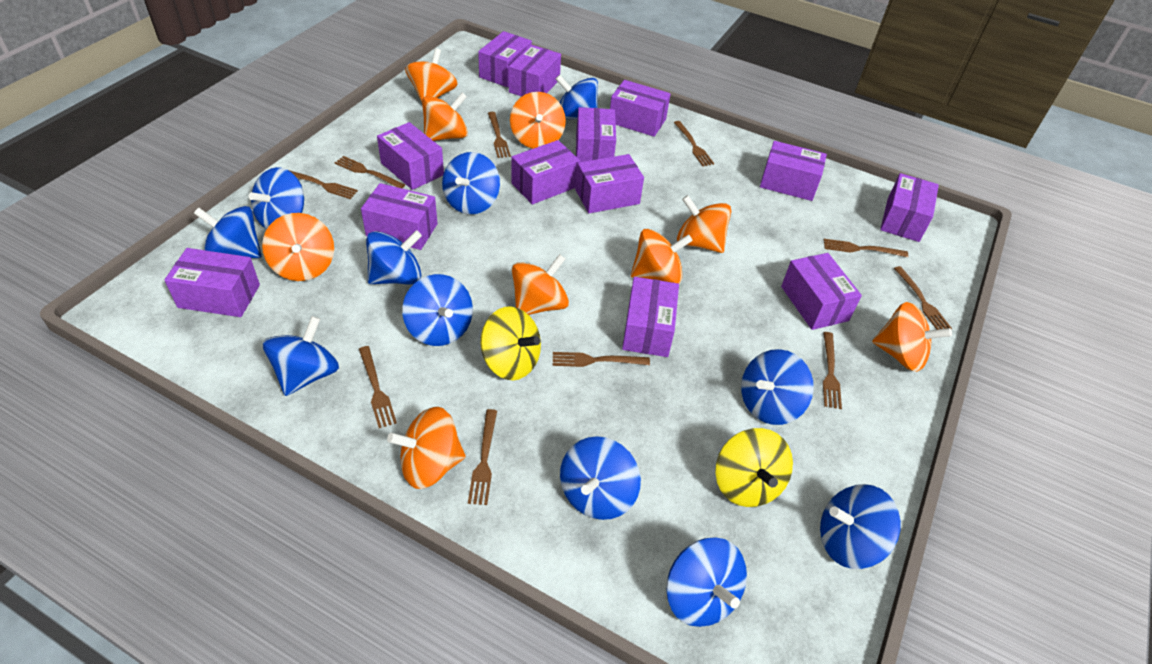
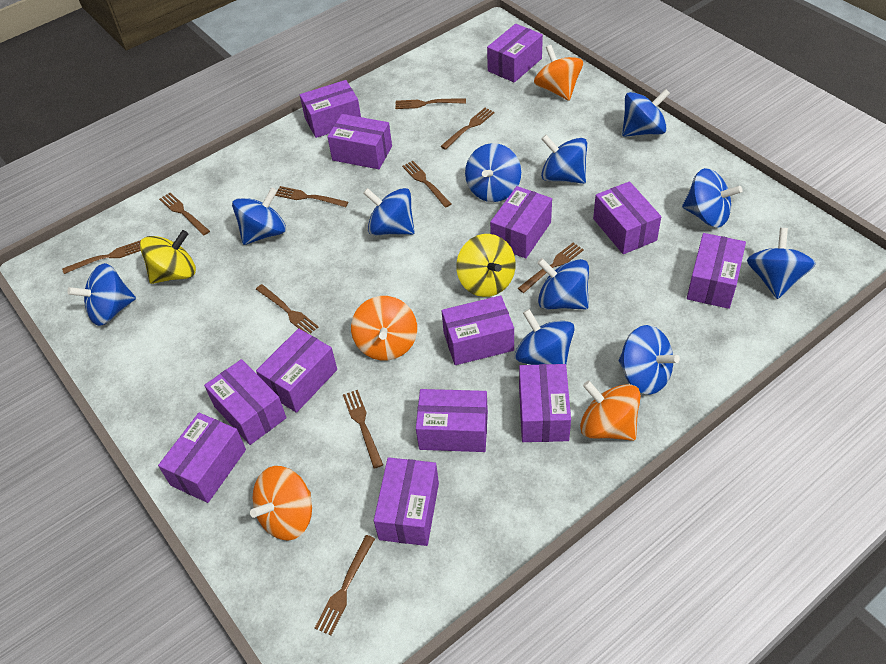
orange spinning top: 9 -> 4

